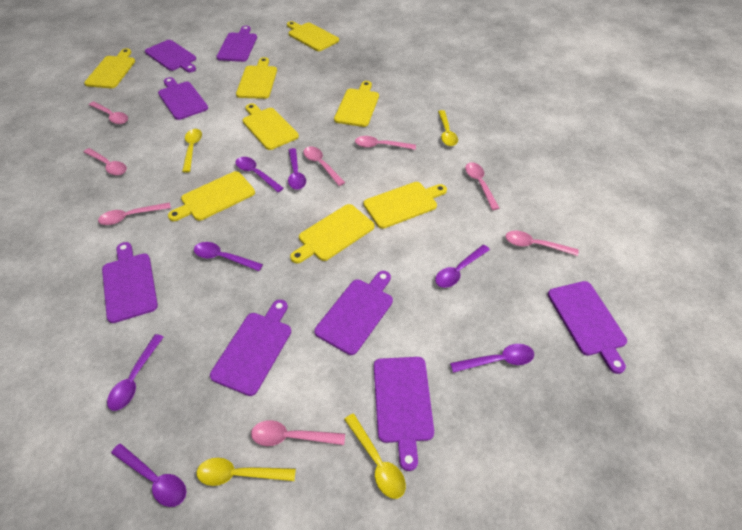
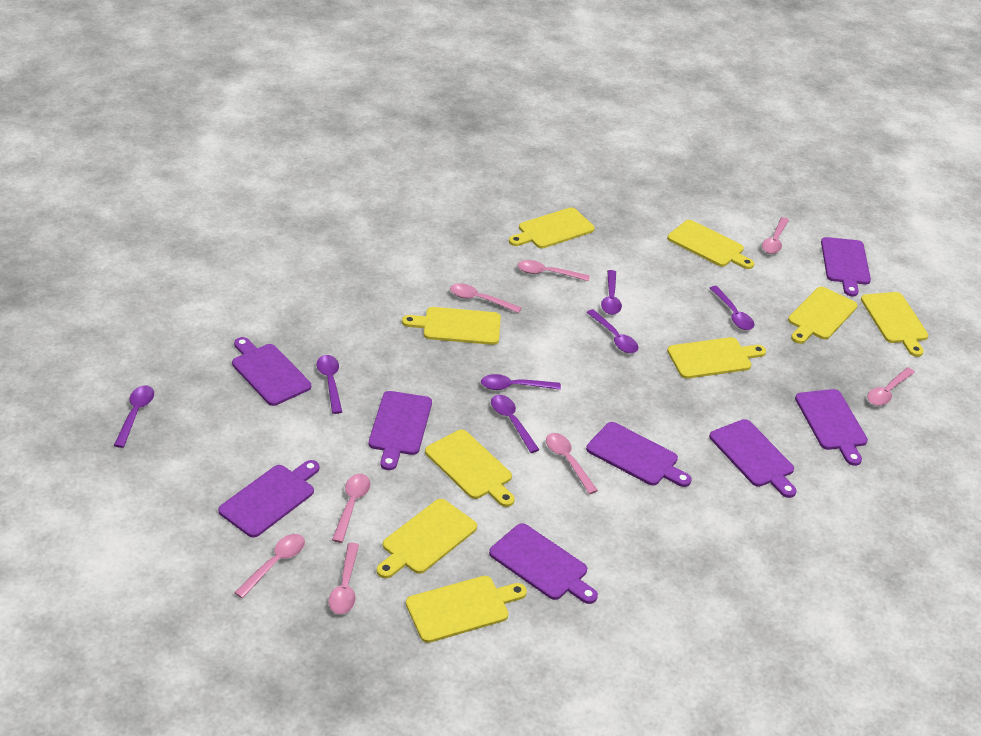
yellow cutting board: 8 -> 9
yellow spoon: 4 -> 0

